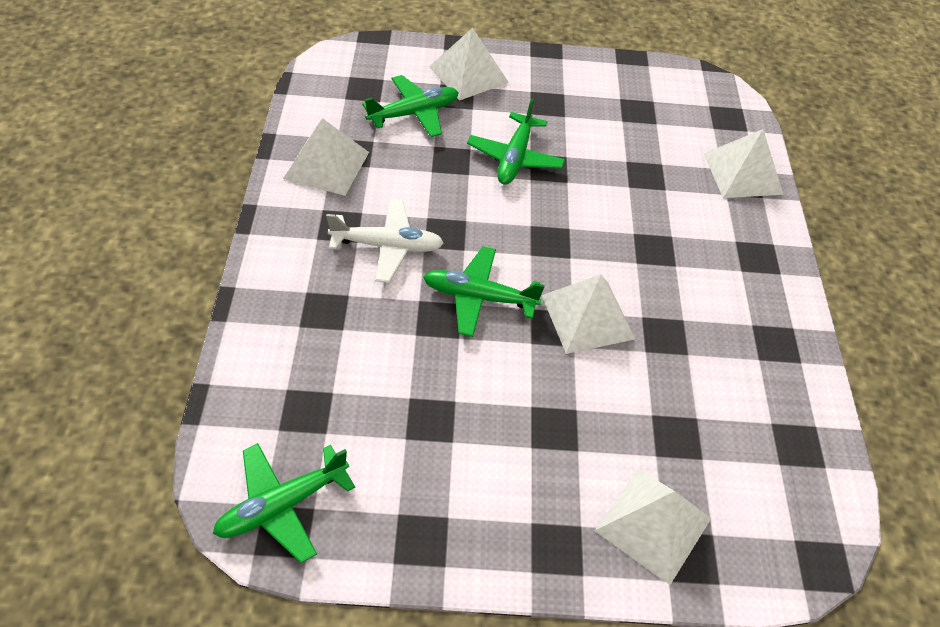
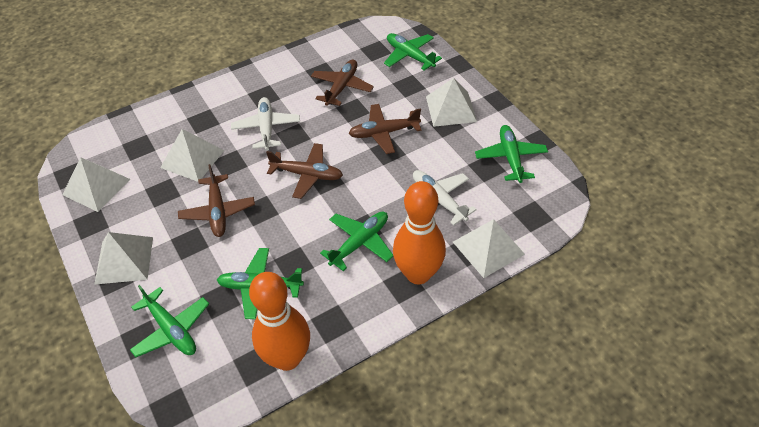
brown plane: 0 -> 4
green plane: 4 -> 5
orange bowling pin: 0 -> 2
white plane: 1 -> 2

